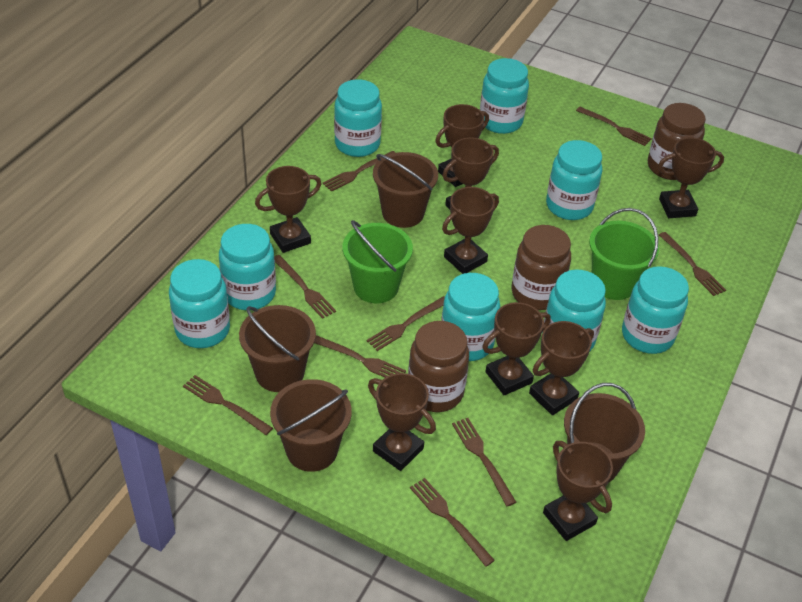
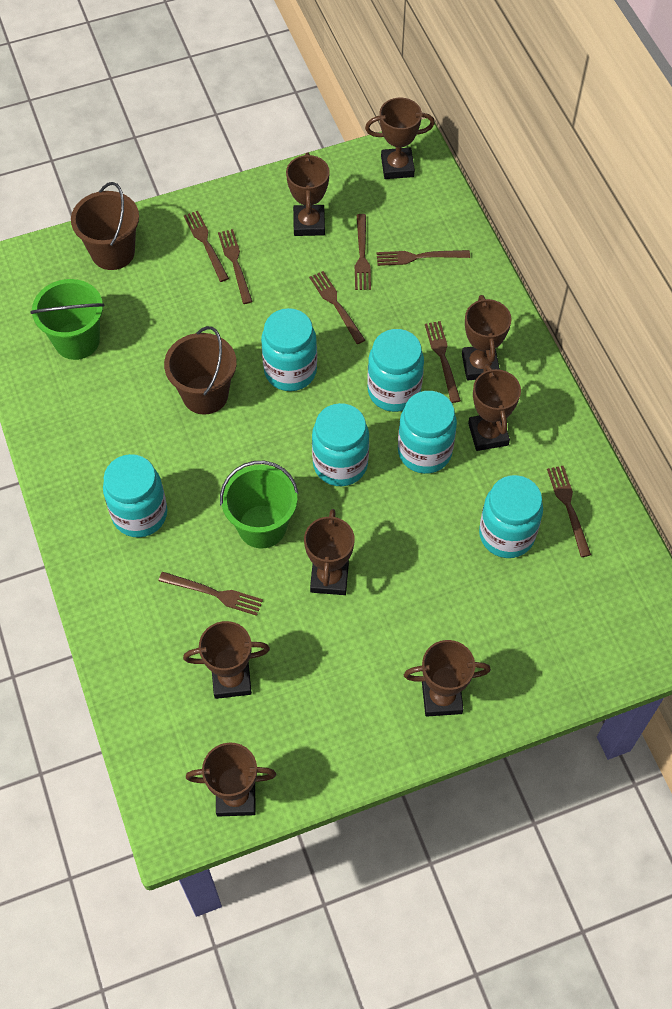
brown bucket: 4 -> 2
brown fork: 9 -> 8
brown jar: 3 -> 0
brown trophy: 9 -> 8
turquoise jar: 8 -> 6

